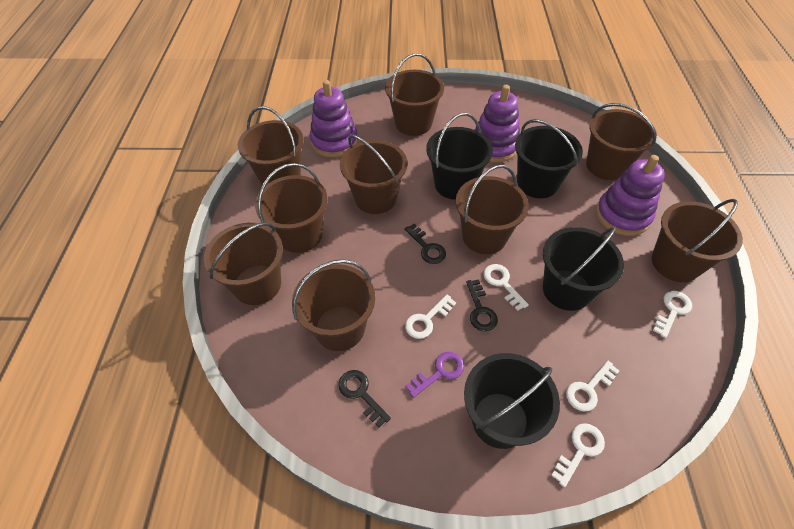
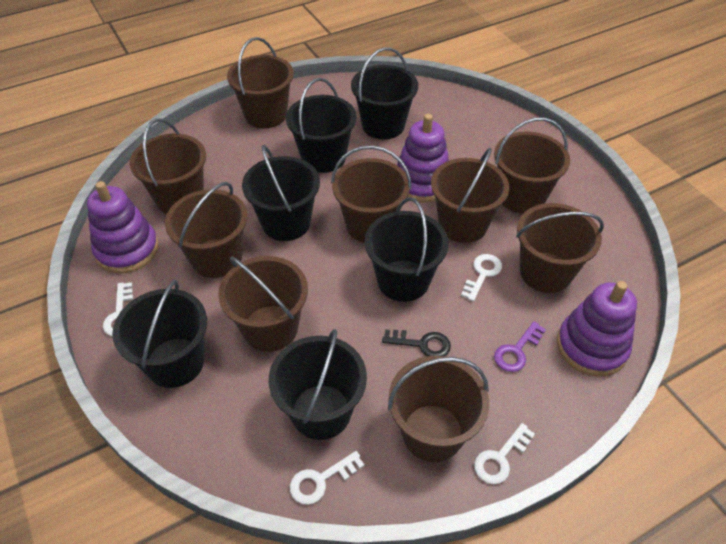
black bucket: 4 -> 6
black key: 3 -> 1
white key: 5 -> 4

